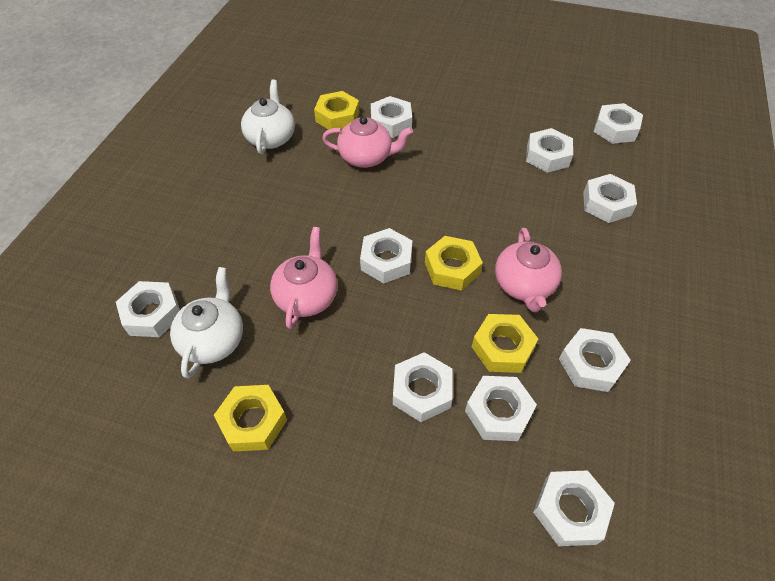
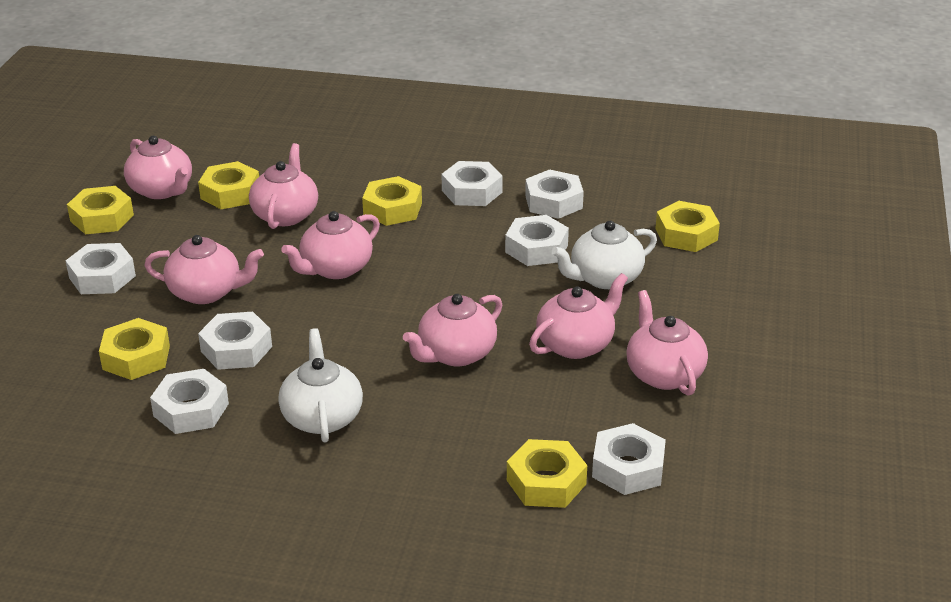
pink teapot: 3 -> 7
white nut: 10 -> 7
yellow nut: 4 -> 6

